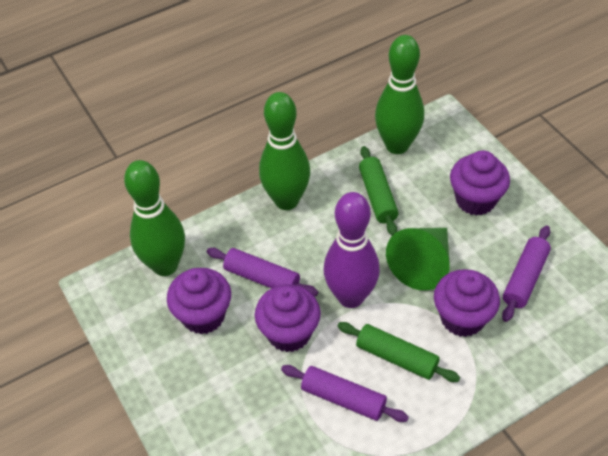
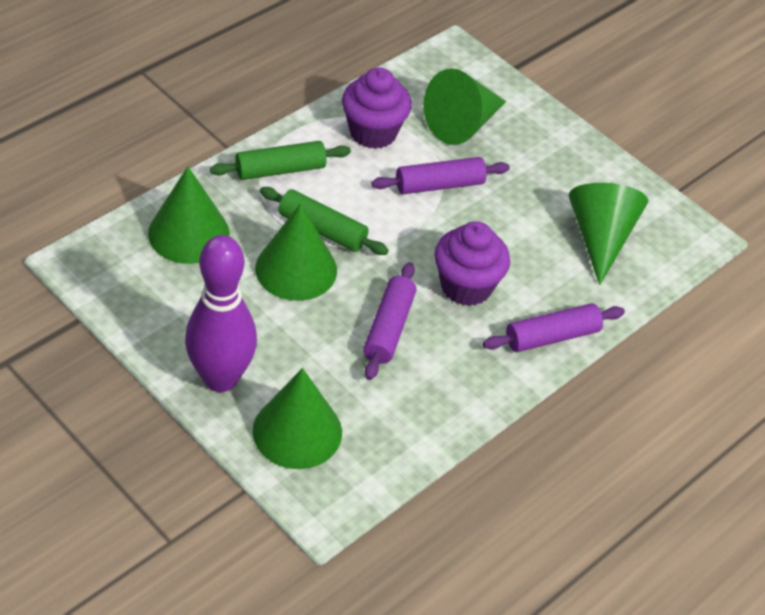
green bowling pin: 3 -> 0
green cone: 1 -> 5
purple cupcake: 4 -> 2

